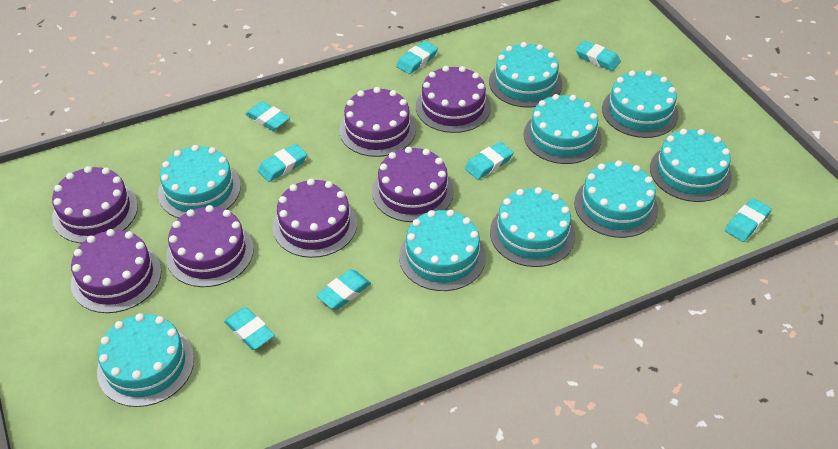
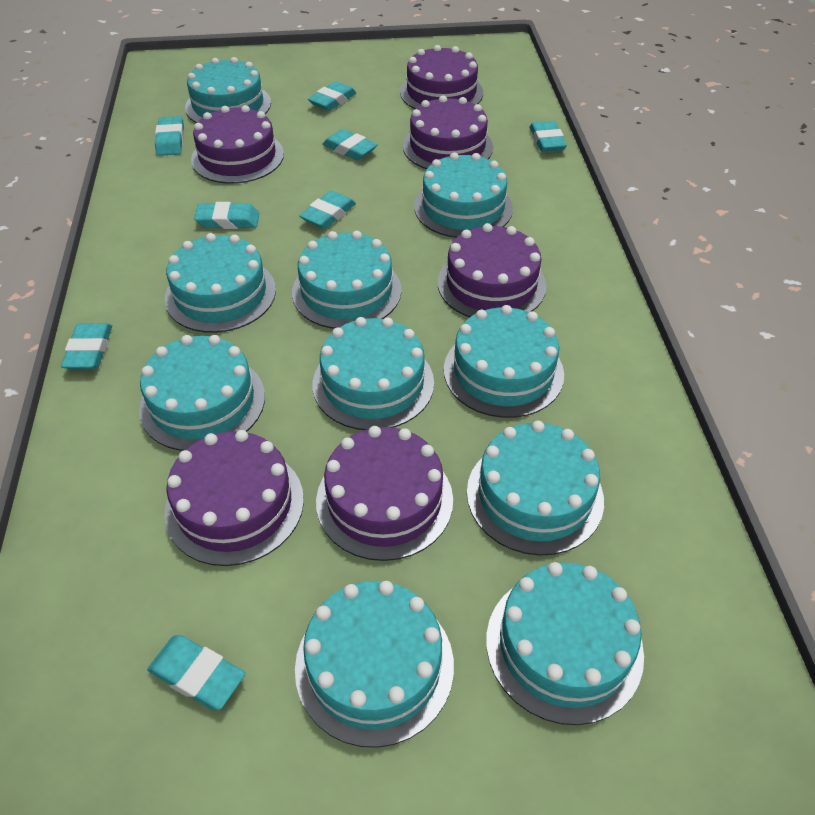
purple cake: 7 -> 6
turquoise cake: 9 -> 10

